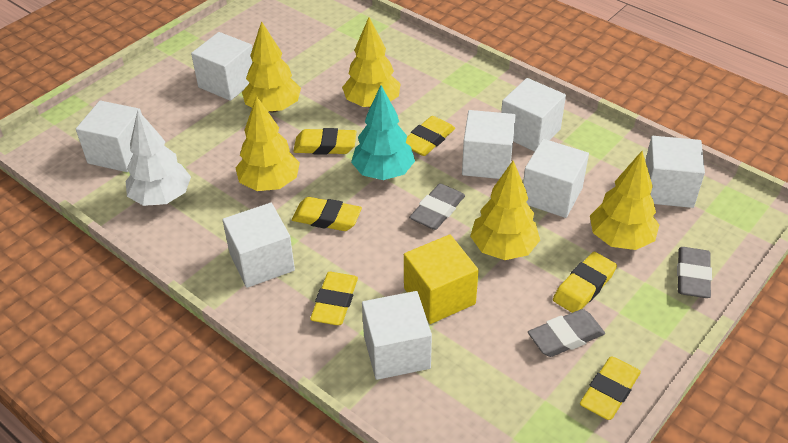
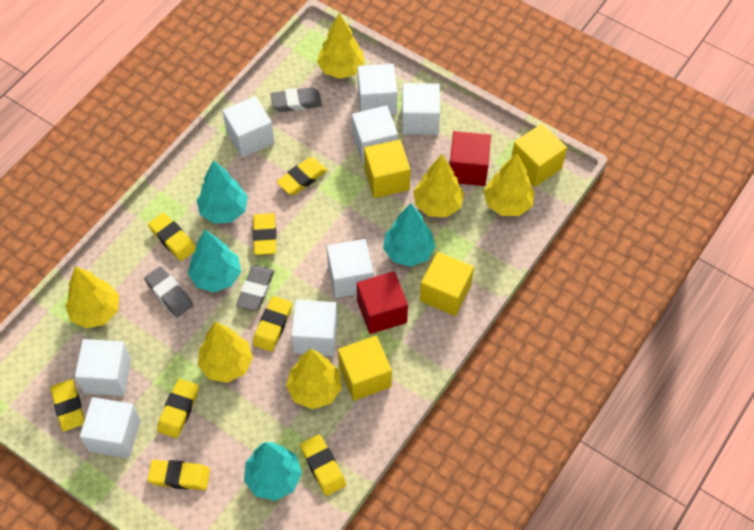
red cube: 0 -> 2
turquoise tree: 1 -> 4
white tree: 1 -> 0
yellow cube: 1 -> 4
yellow eraser: 6 -> 8
yellow tree: 5 -> 6

